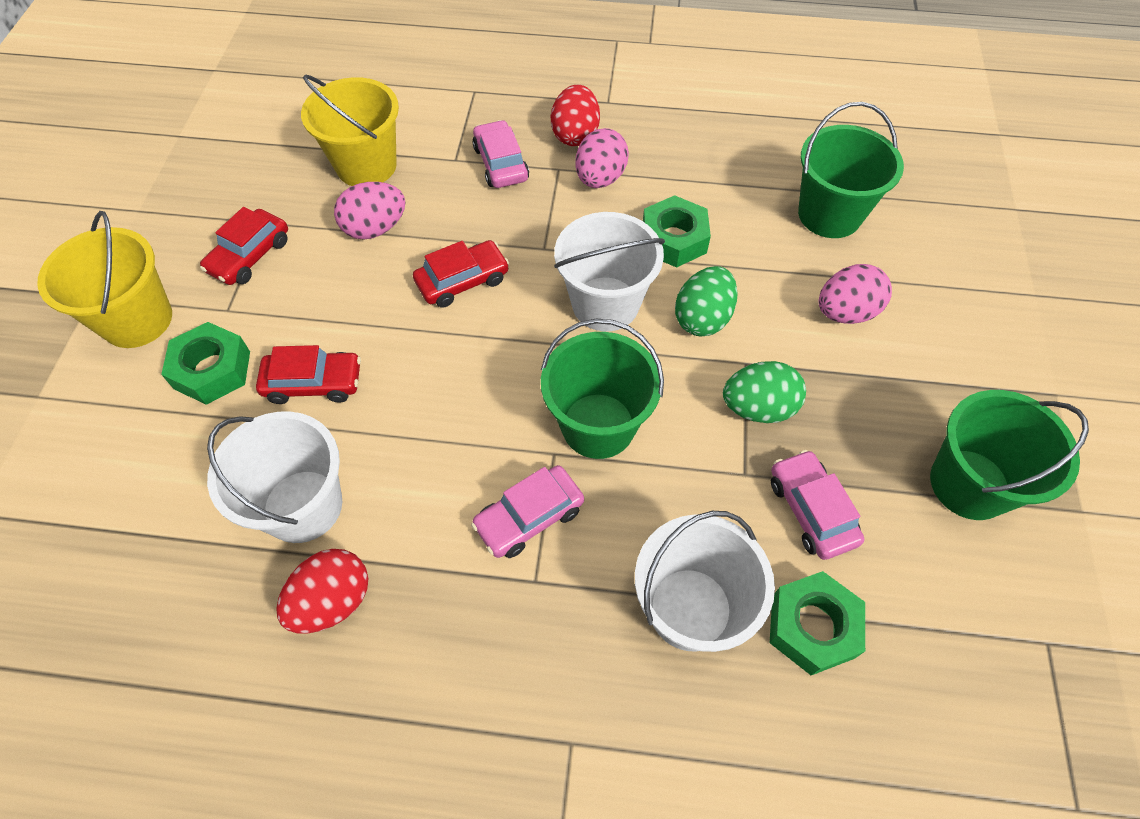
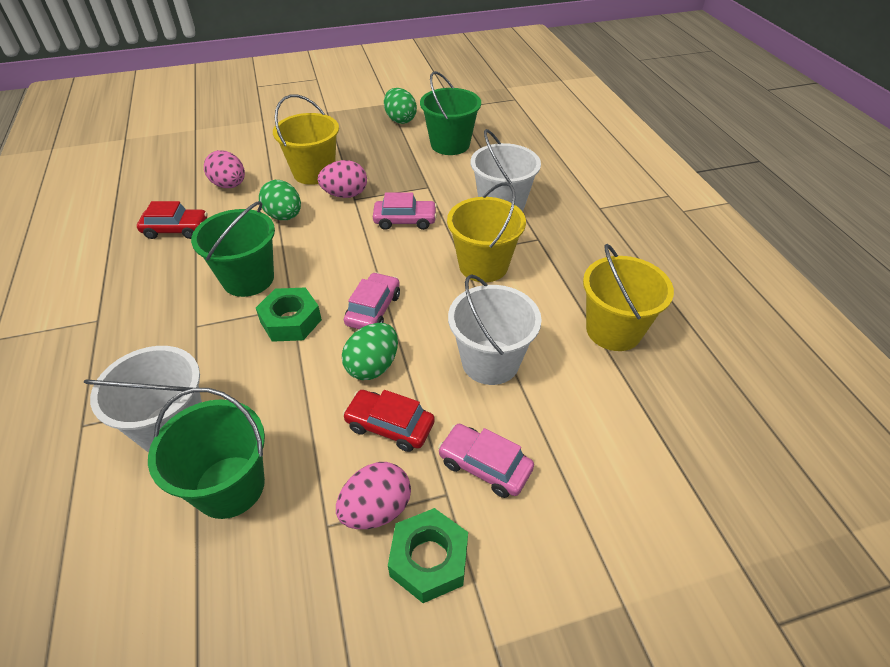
green egg: 2 -> 3
green nut: 3 -> 2
red car: 3 -> 2
red egg: 2 -> 0
yellow bucket: 2 -> 3

